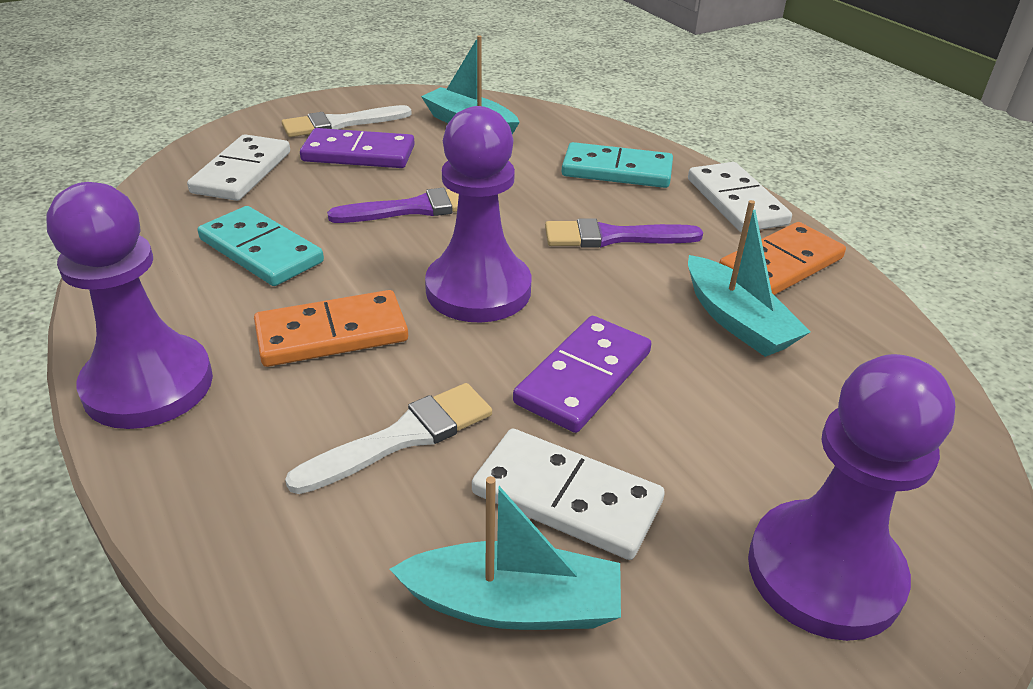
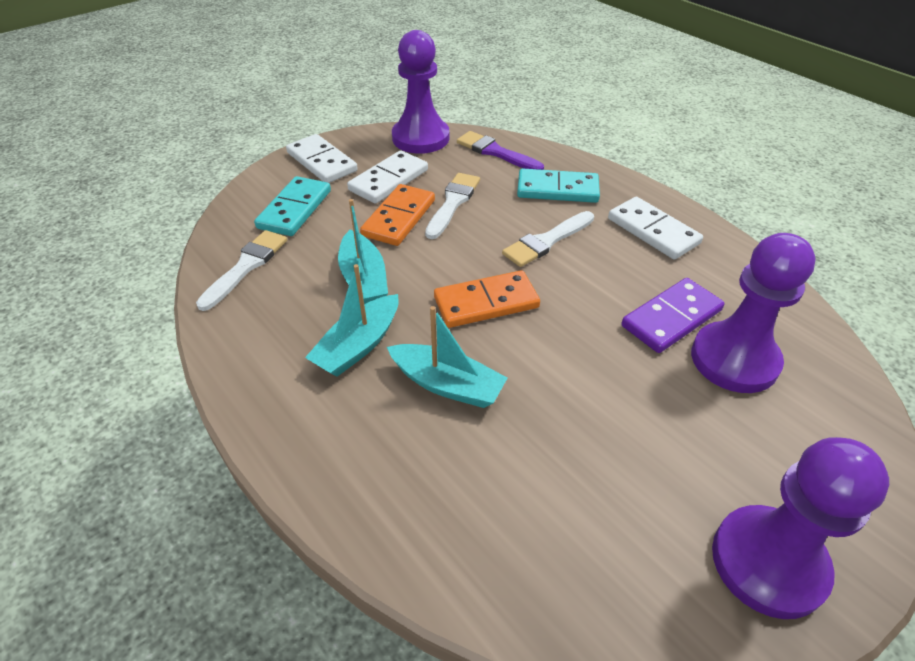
purple brush: 2 -> 1
purple domino: 2 -> 1
white brush: 2 -> 3

